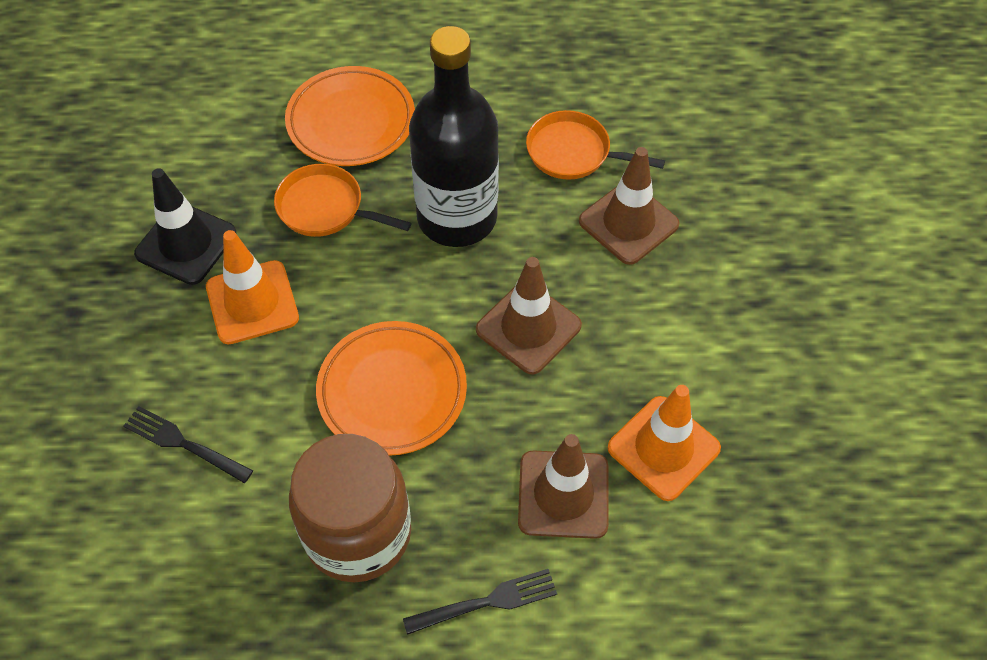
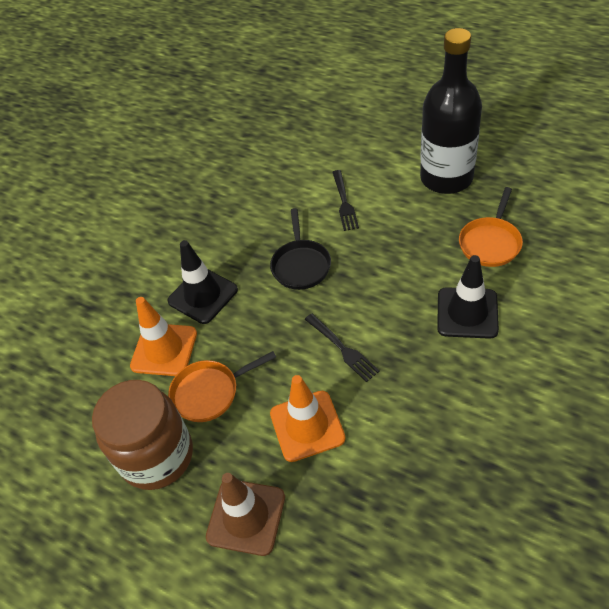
black pan: 0 -> 1
black traffic cone: 1 -> 2
brown traffic cone: 3 -> 1
orange plate: 2 -> 0

